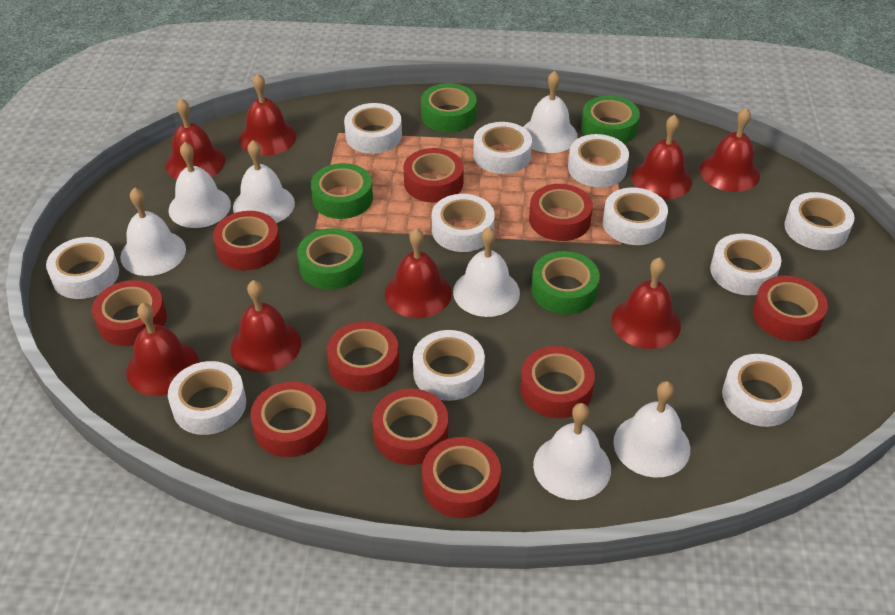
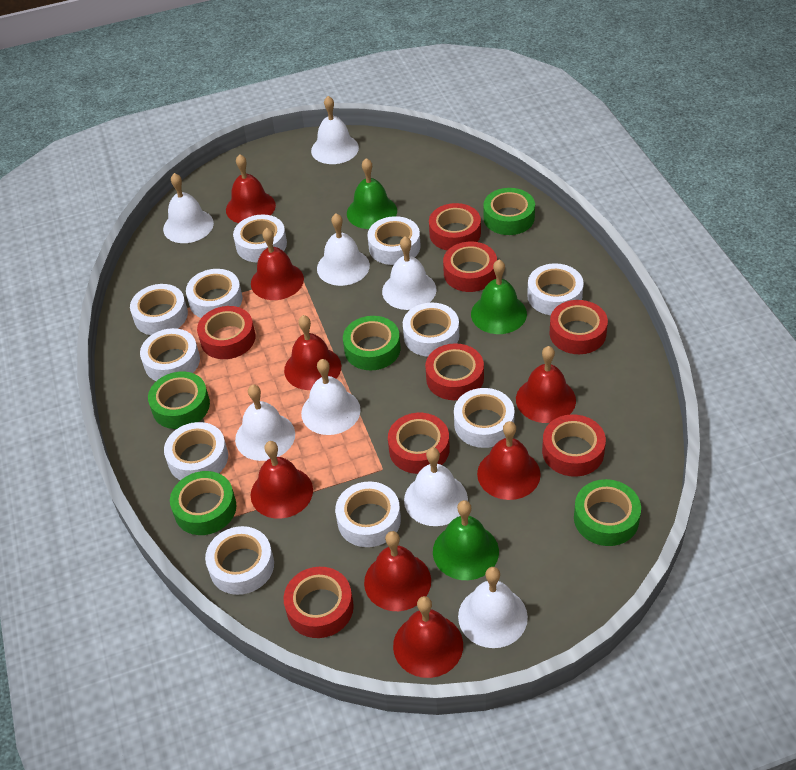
green bell: 0 -> 3
red tape: 10 -> 8
white bell: 7 -> 8

